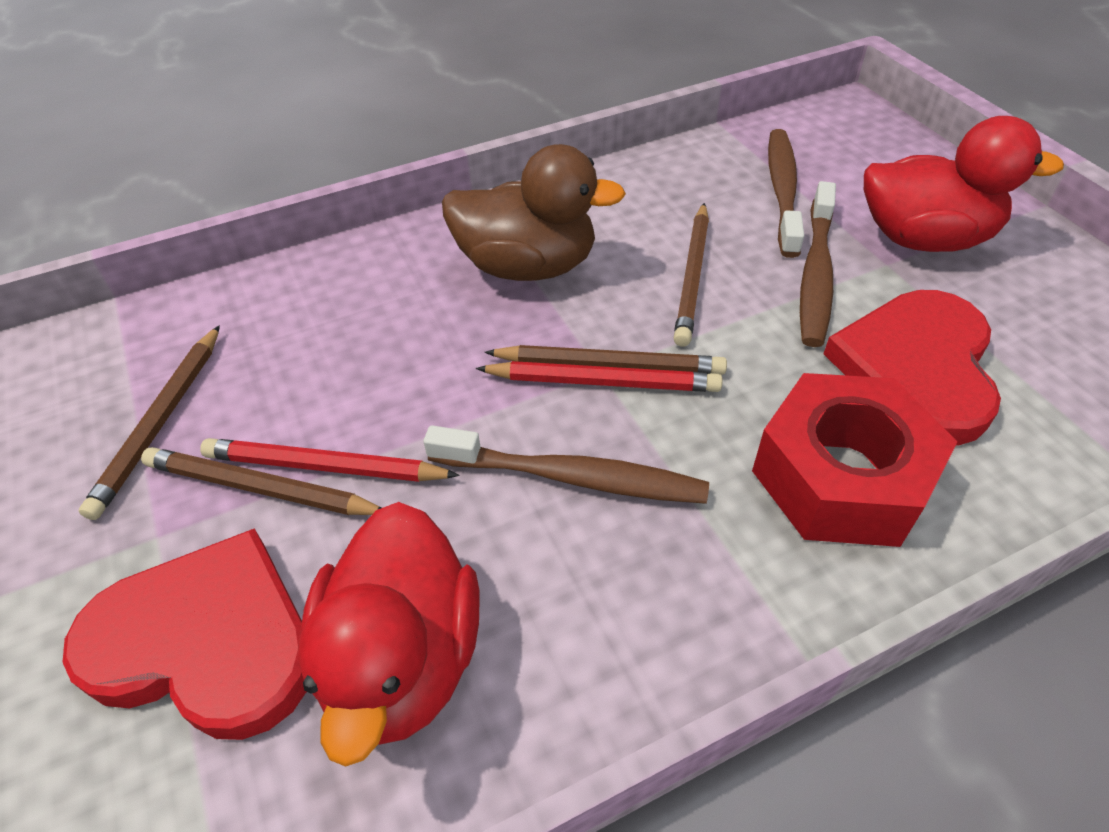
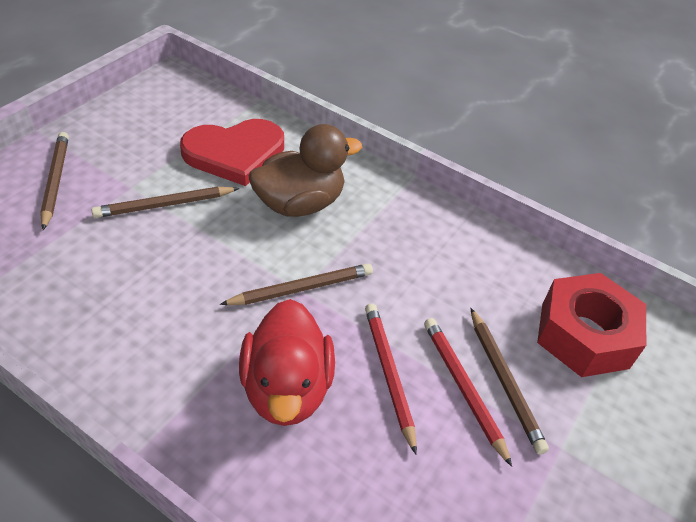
brown toothbrush: 3 -> 0
red duck: 2 -> 1
red heart: 2 -> 1

